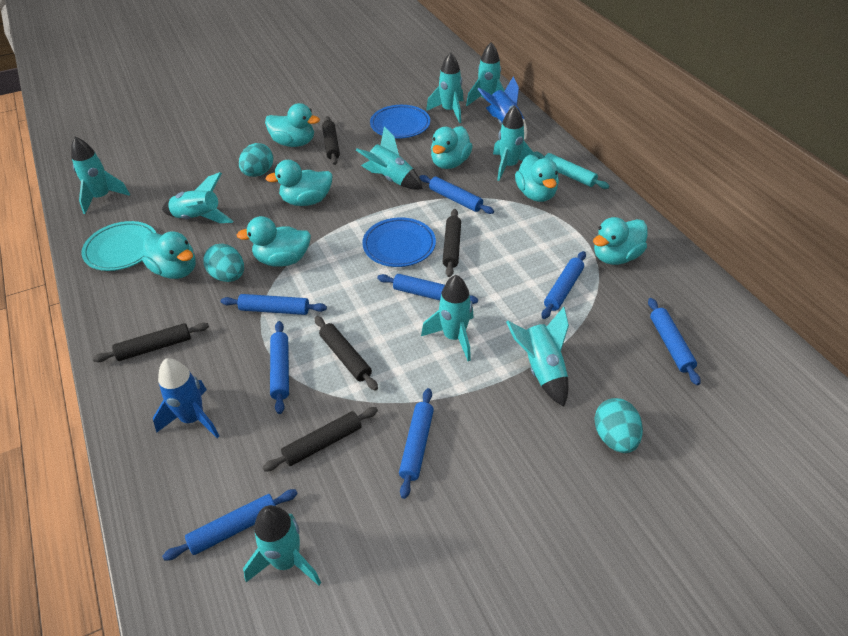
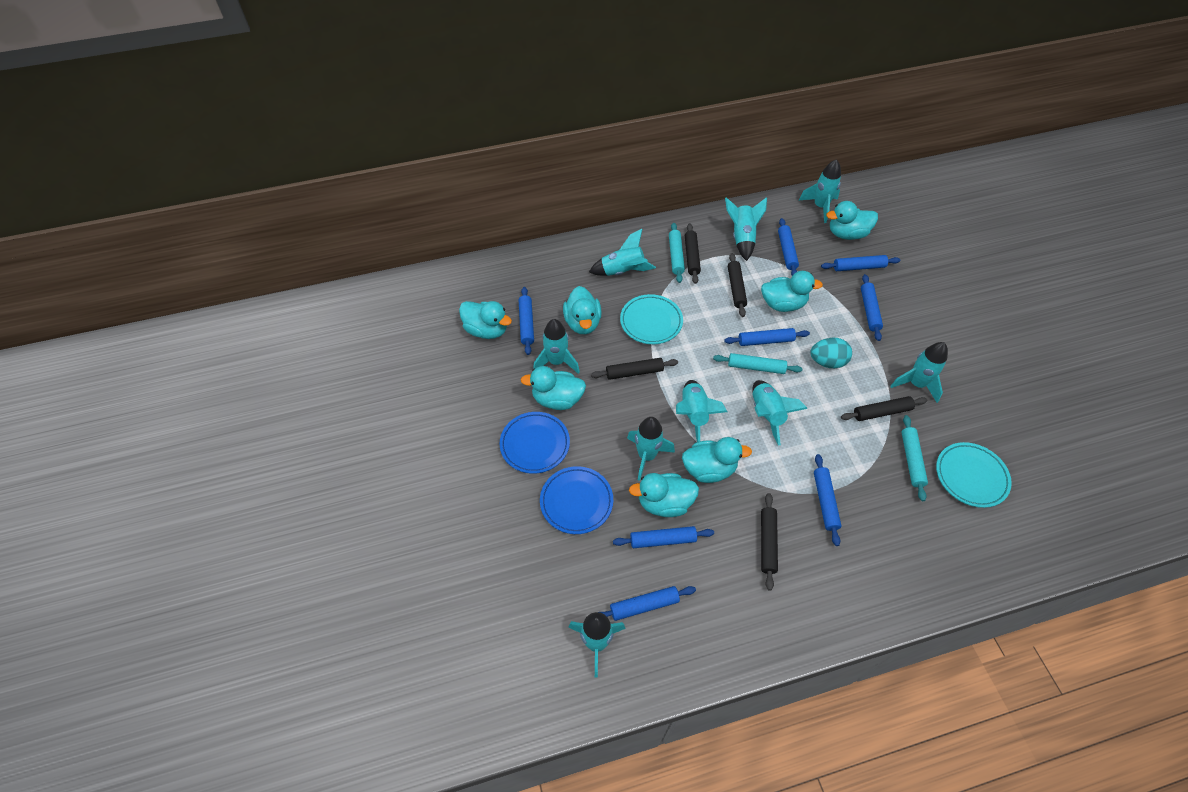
blue rocket: 2 -> 0
turquoise egg: 3 -> 1
turquoise plate: 1 -> 2
turquoise rolling pin: 1 -> 3

